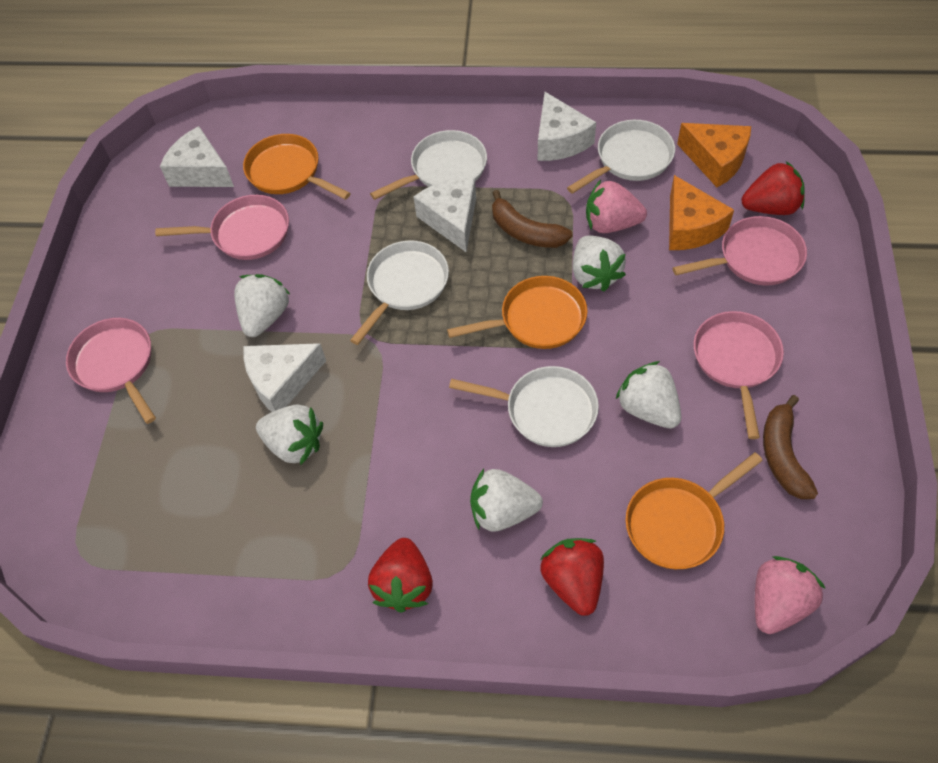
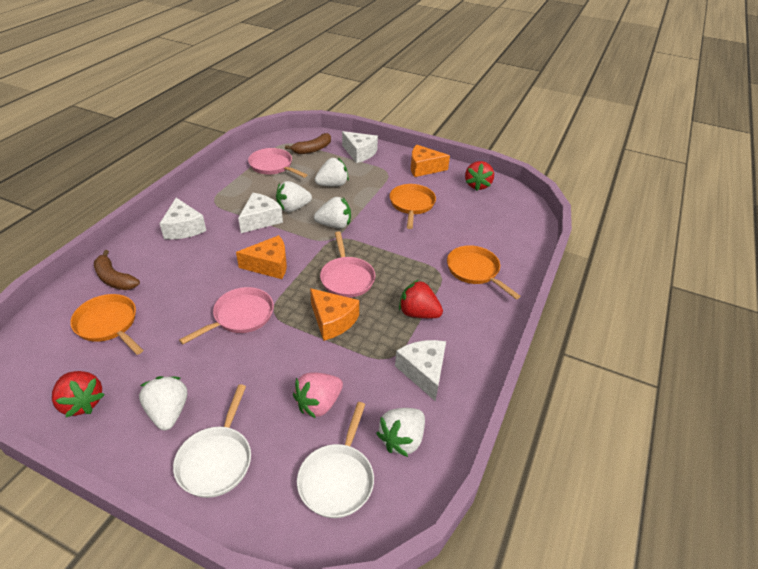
orange cheese: 2 -> 3
pink pan: 4 -> 3
pink strawberry: 2 -> 1
white pan: 4 -> 2

